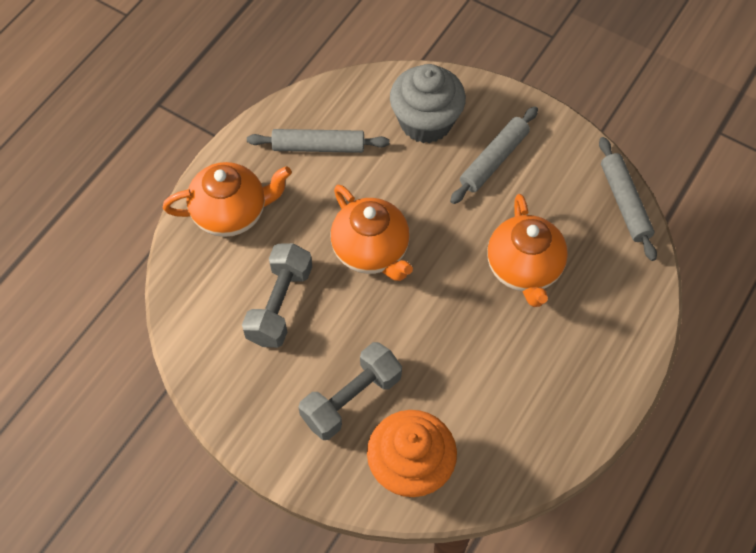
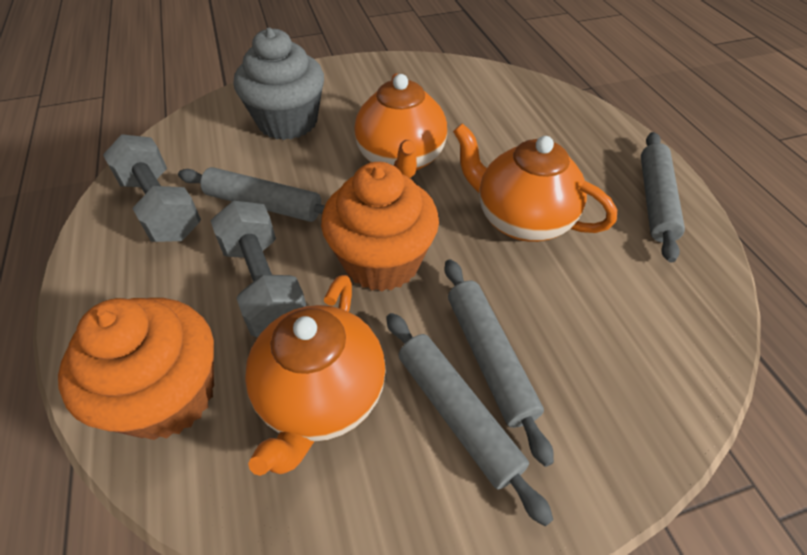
grey rolling pin: 3 -> 4
orange cupcake: 1 -> 2

